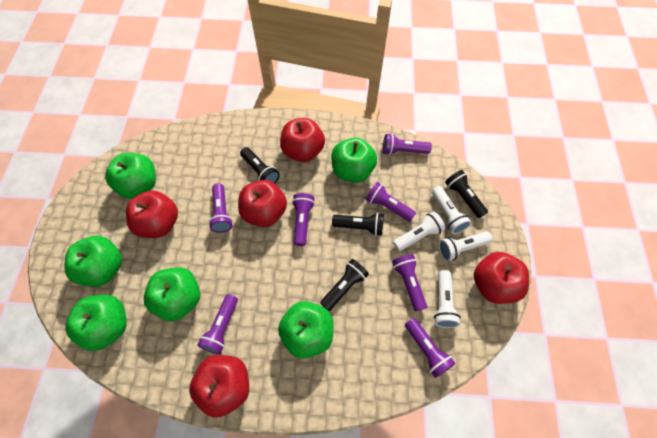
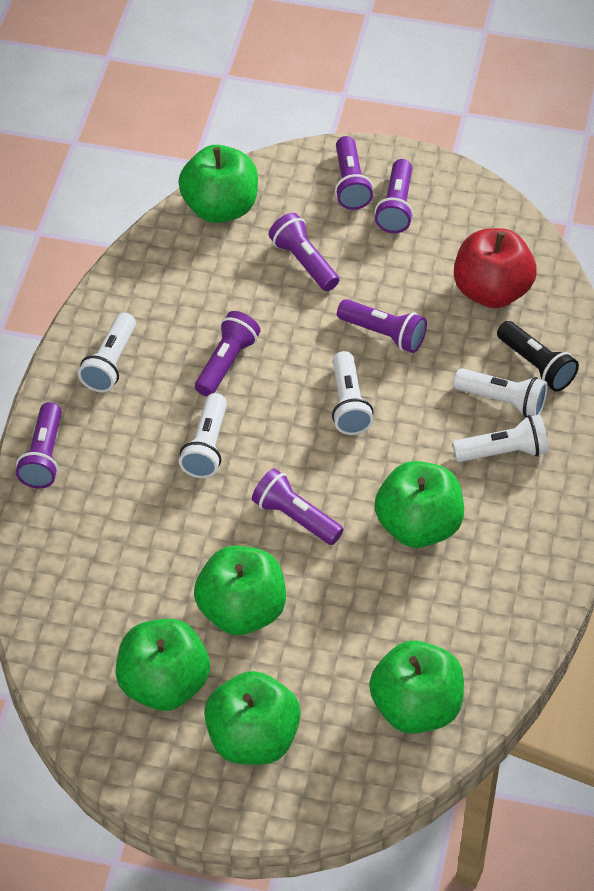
black flashlight: 4 -> 1
red apple: 5 -> 1
white flashlight: 4 -> 5

